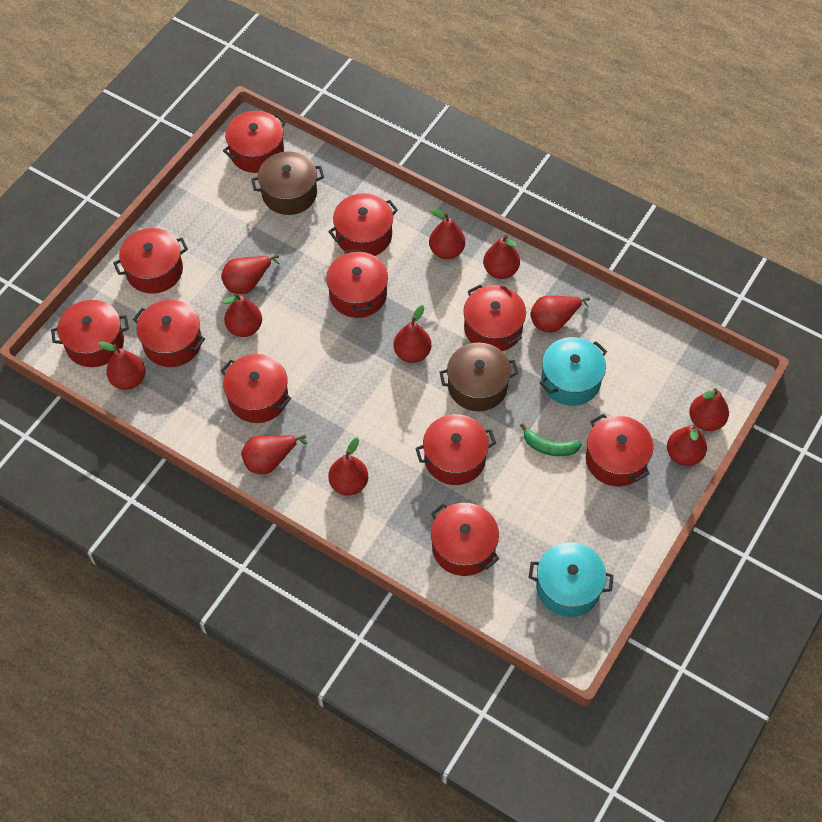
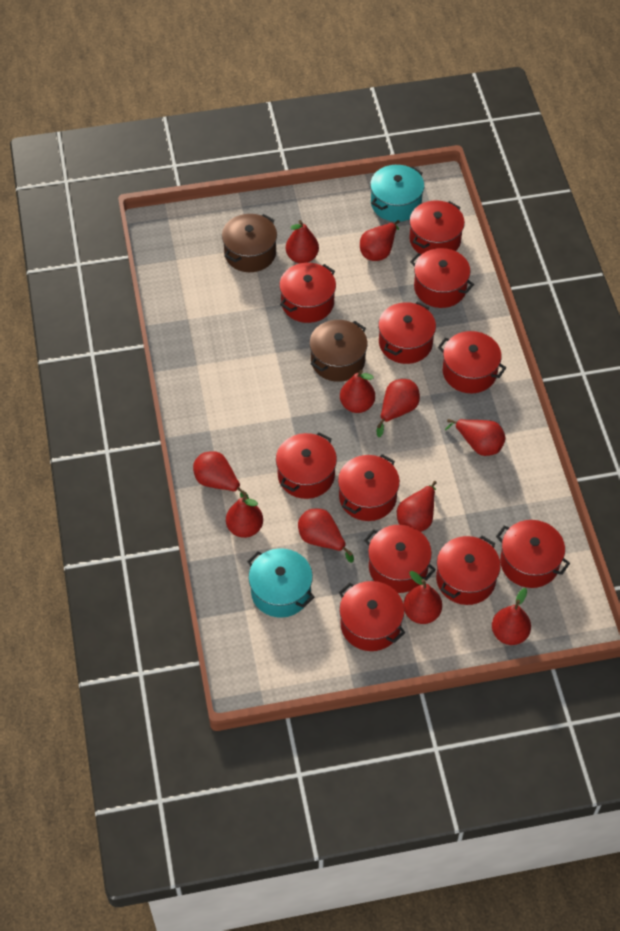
green banana: 1 -> 0

